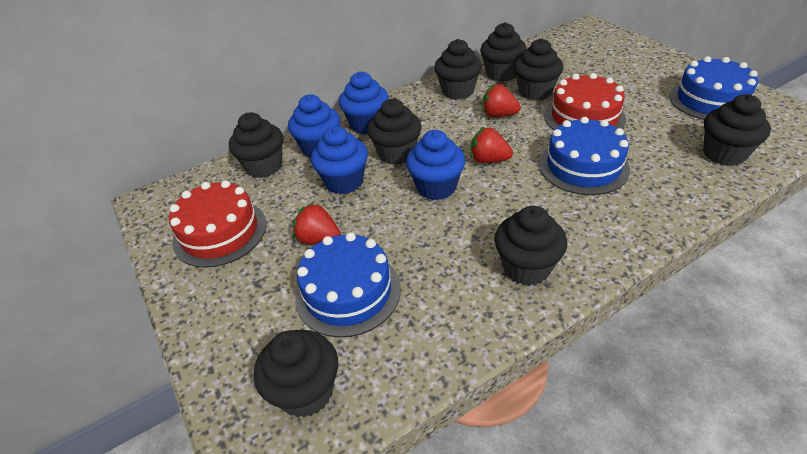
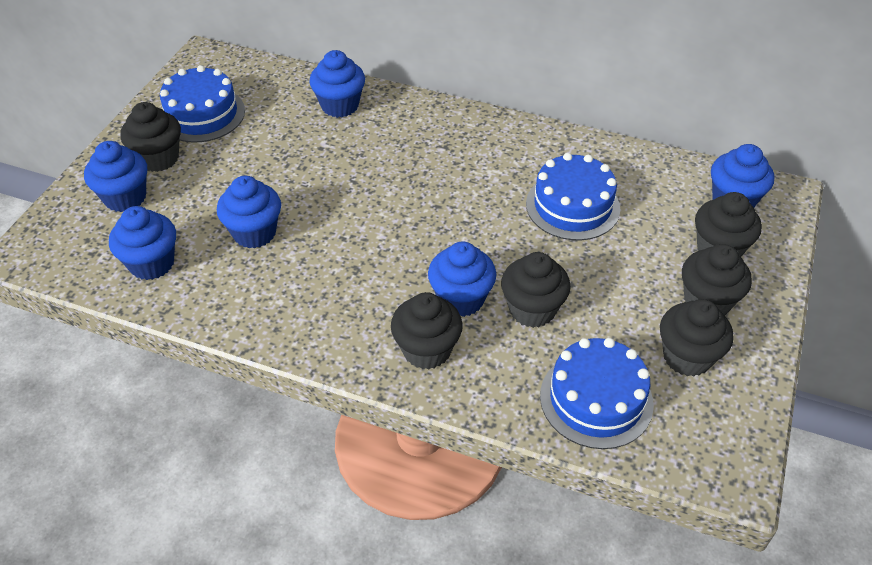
black cupcake: 8 -> 6
blue cupcake: 4 -> 6
red cake: 2 -> 0
red strawberry: 3 -> 0

